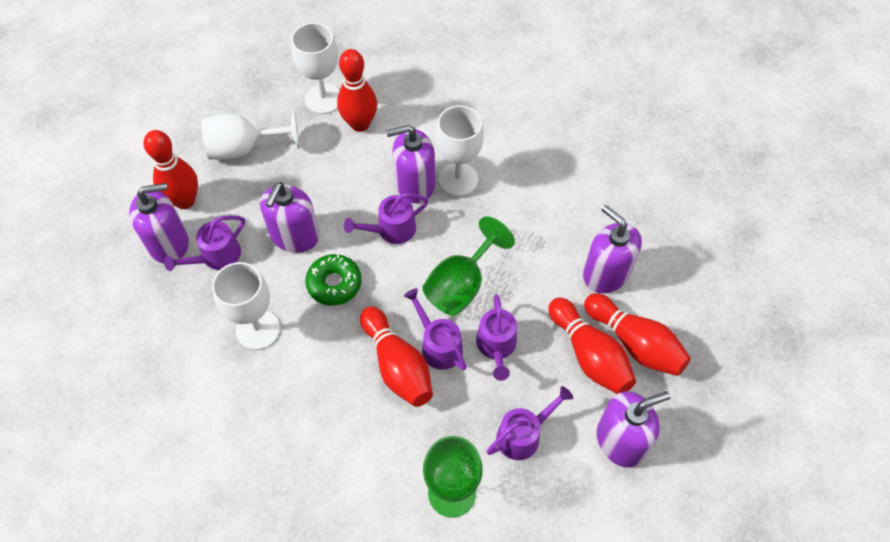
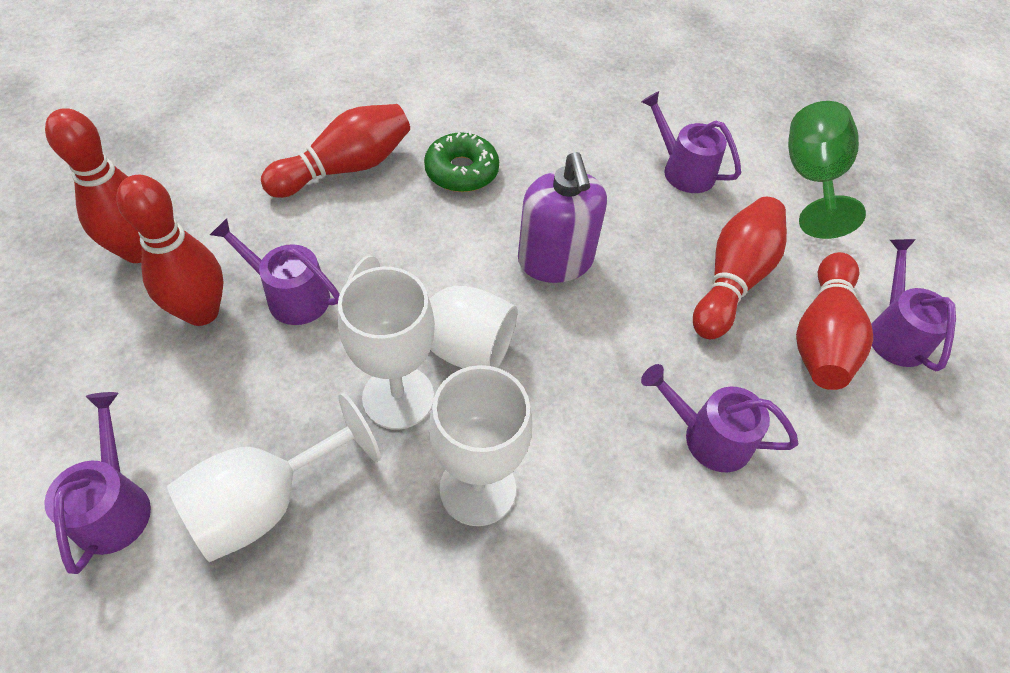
green goblet: 2 -> 1
purple soap dispenser: 5 -> 1

